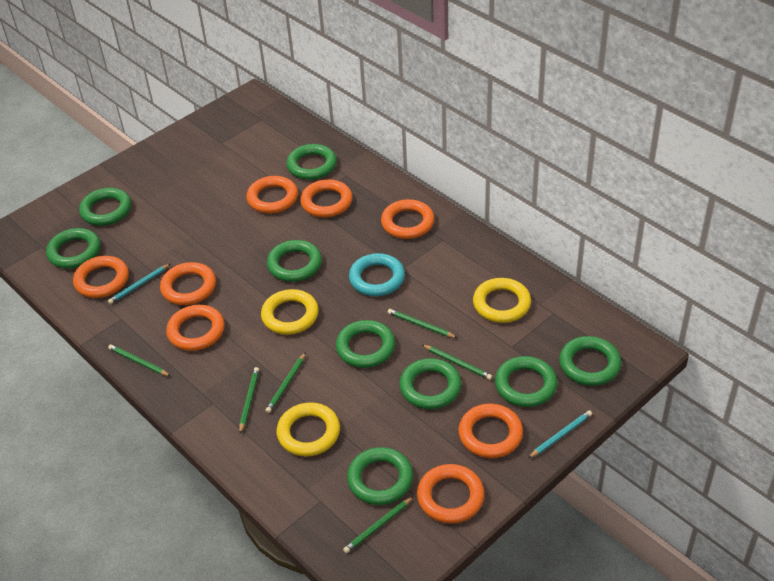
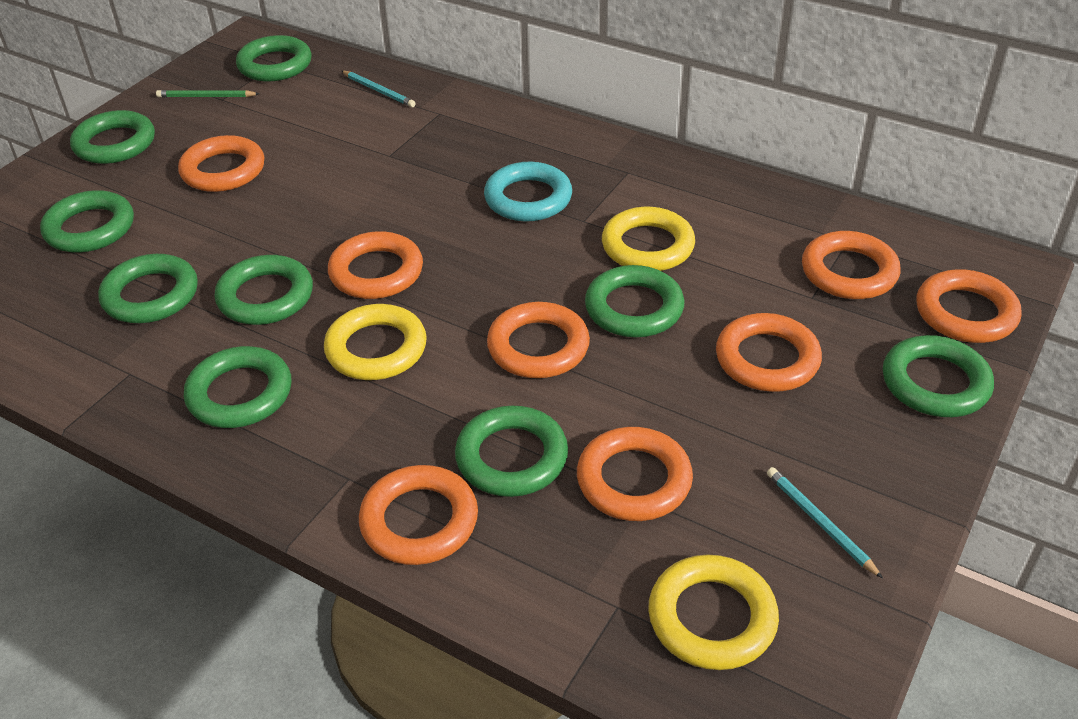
green pencil: 6 -> 1

